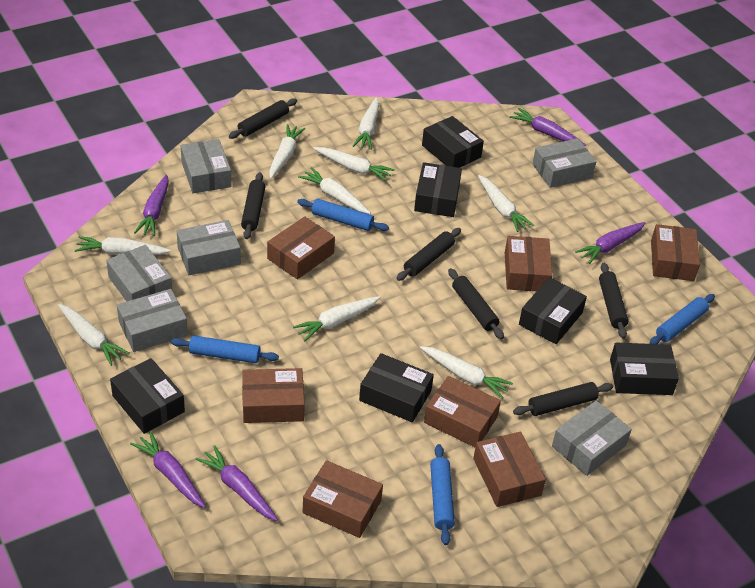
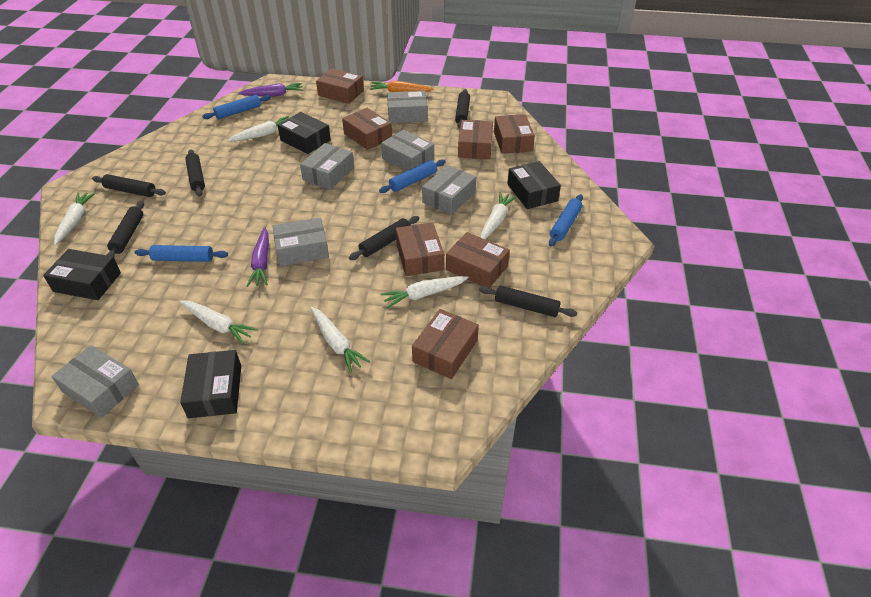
black box: 6 -> 4
orange carrot: 0 -> 1
purple carrot: 5 -> 2
white carrot: 9 -> 6

